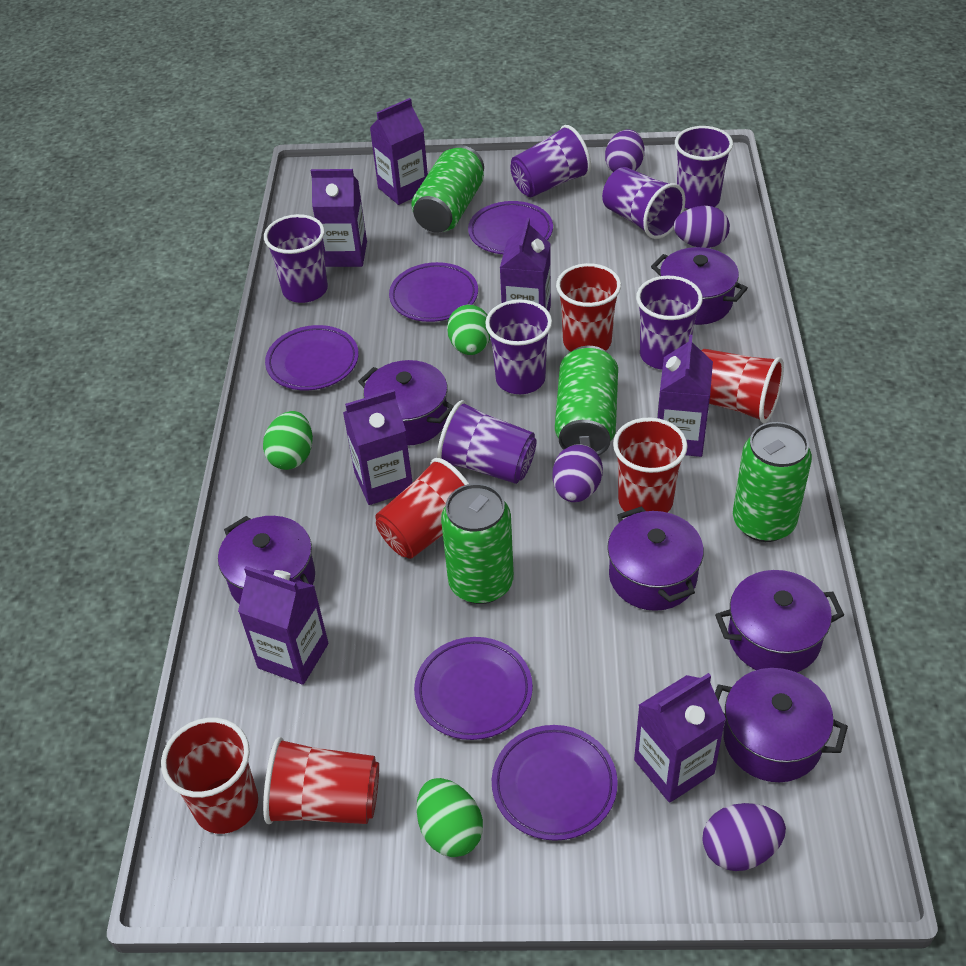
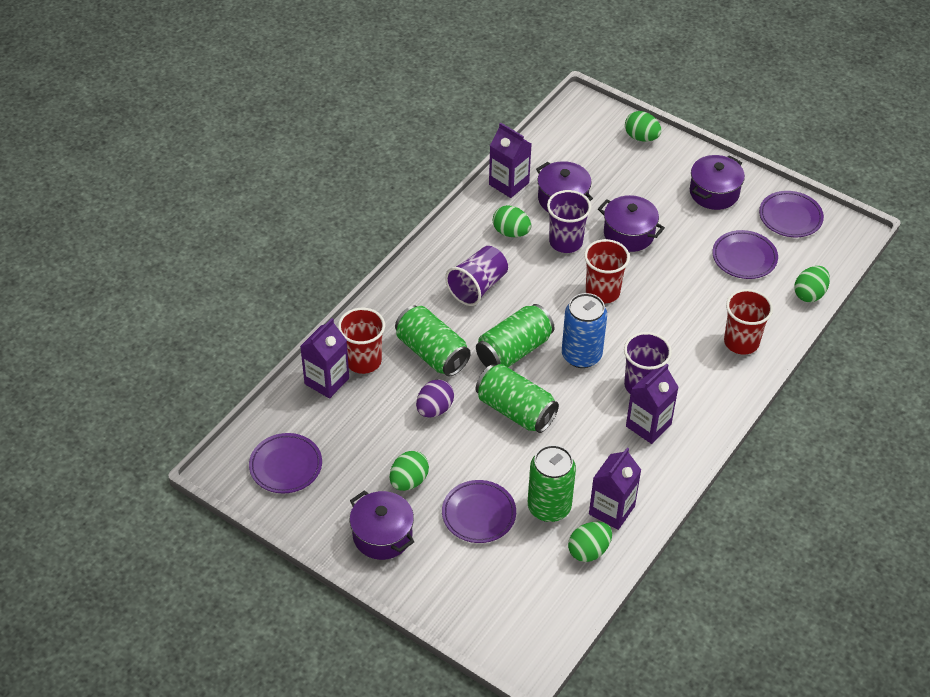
blue can: 0 -> 1
green egg: 3 -> 5
purple carton: 7 -> 4
purple cup: 7 -> 3
purple egg: 4 -> 1
purple plate: 5 -> 4
purple pot: 6 -> 4
red cup: 6 -> 3

